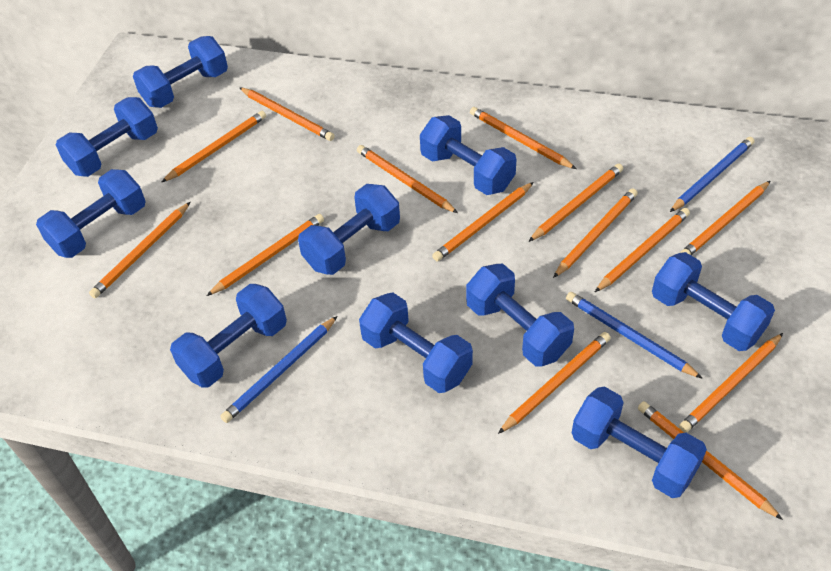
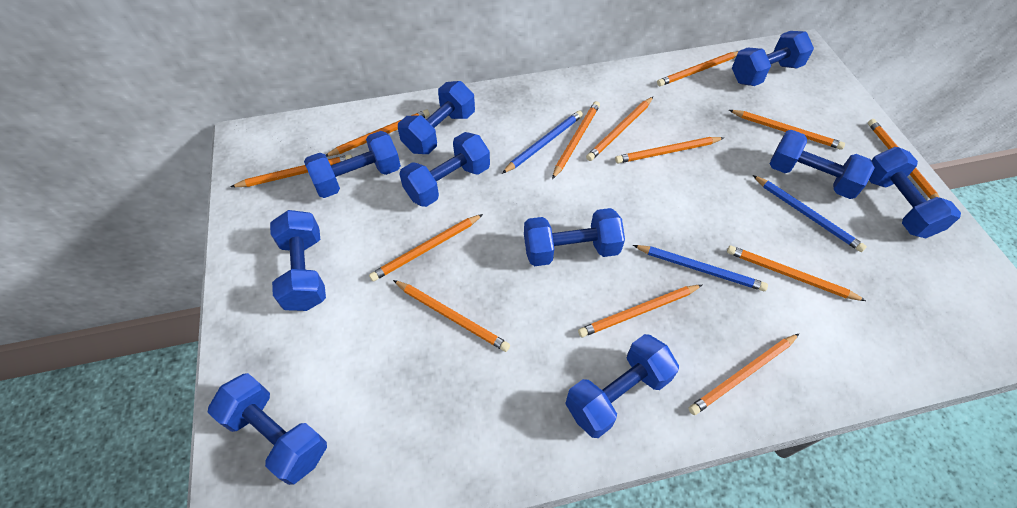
orange pencil: 14 -> 13

